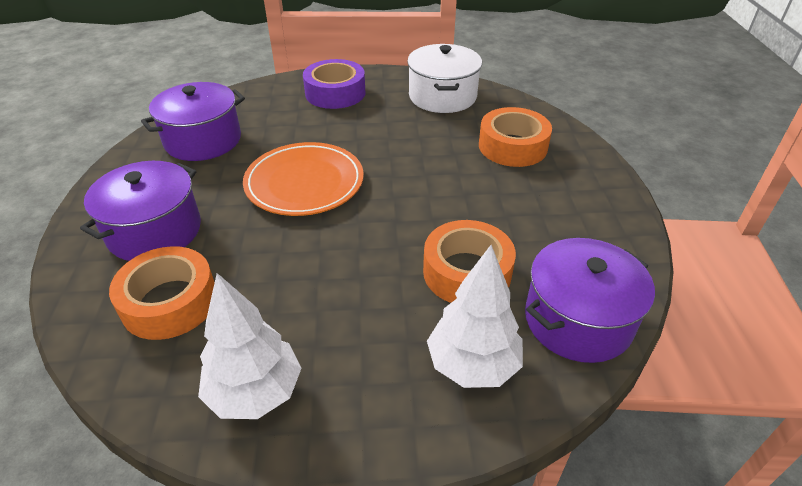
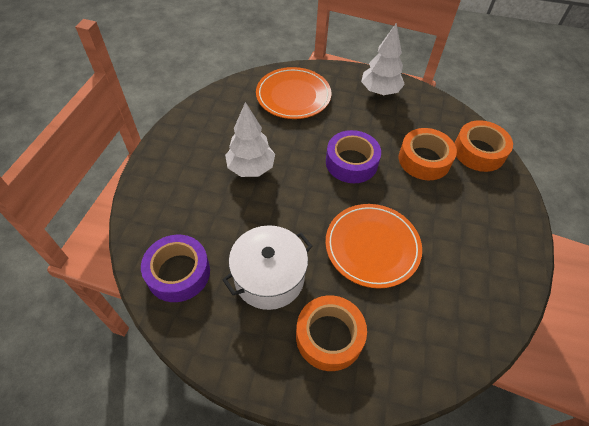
orange plate: 1 -> 2
purple pot: 3 -> 0
purple tape: 1 -> 2

